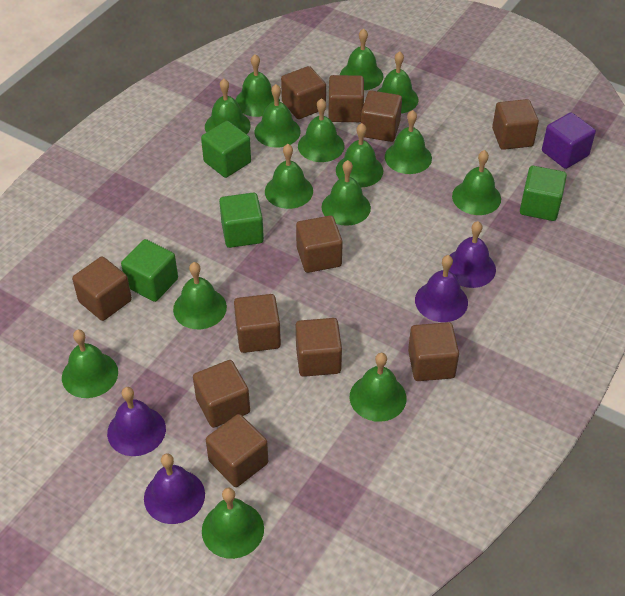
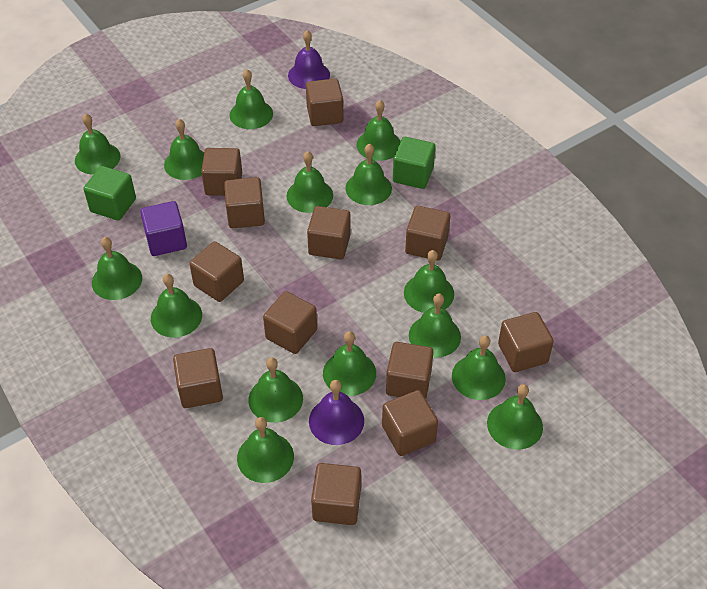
brown cube: 11 -> 12
green cube: 4 -> 2
purple bell: 4 -> 2

